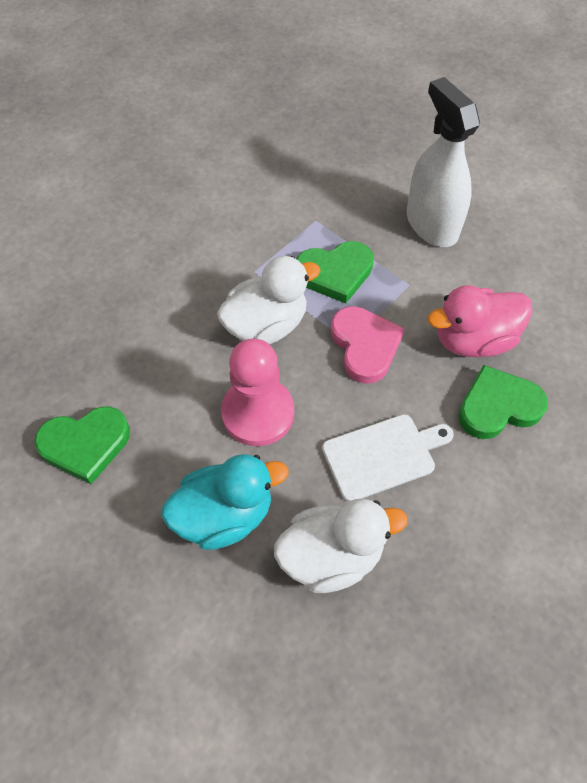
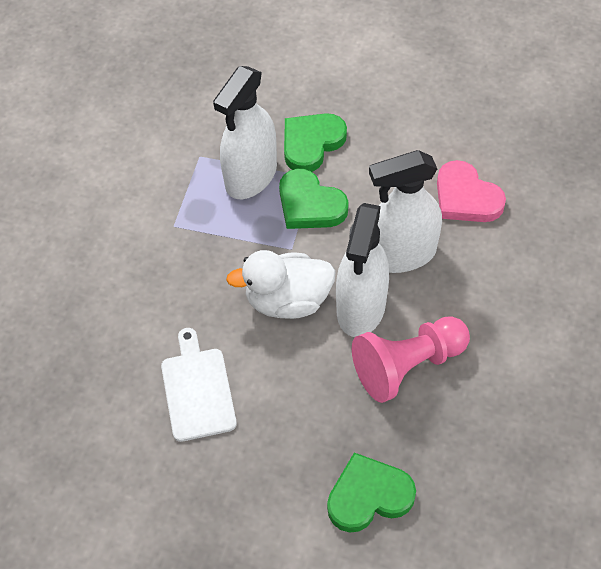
pink duck: 1 -> 0
turquoise duck: 1 -> 0
white duck: 2 -> 1
white spray bottle: 1 -> 3

